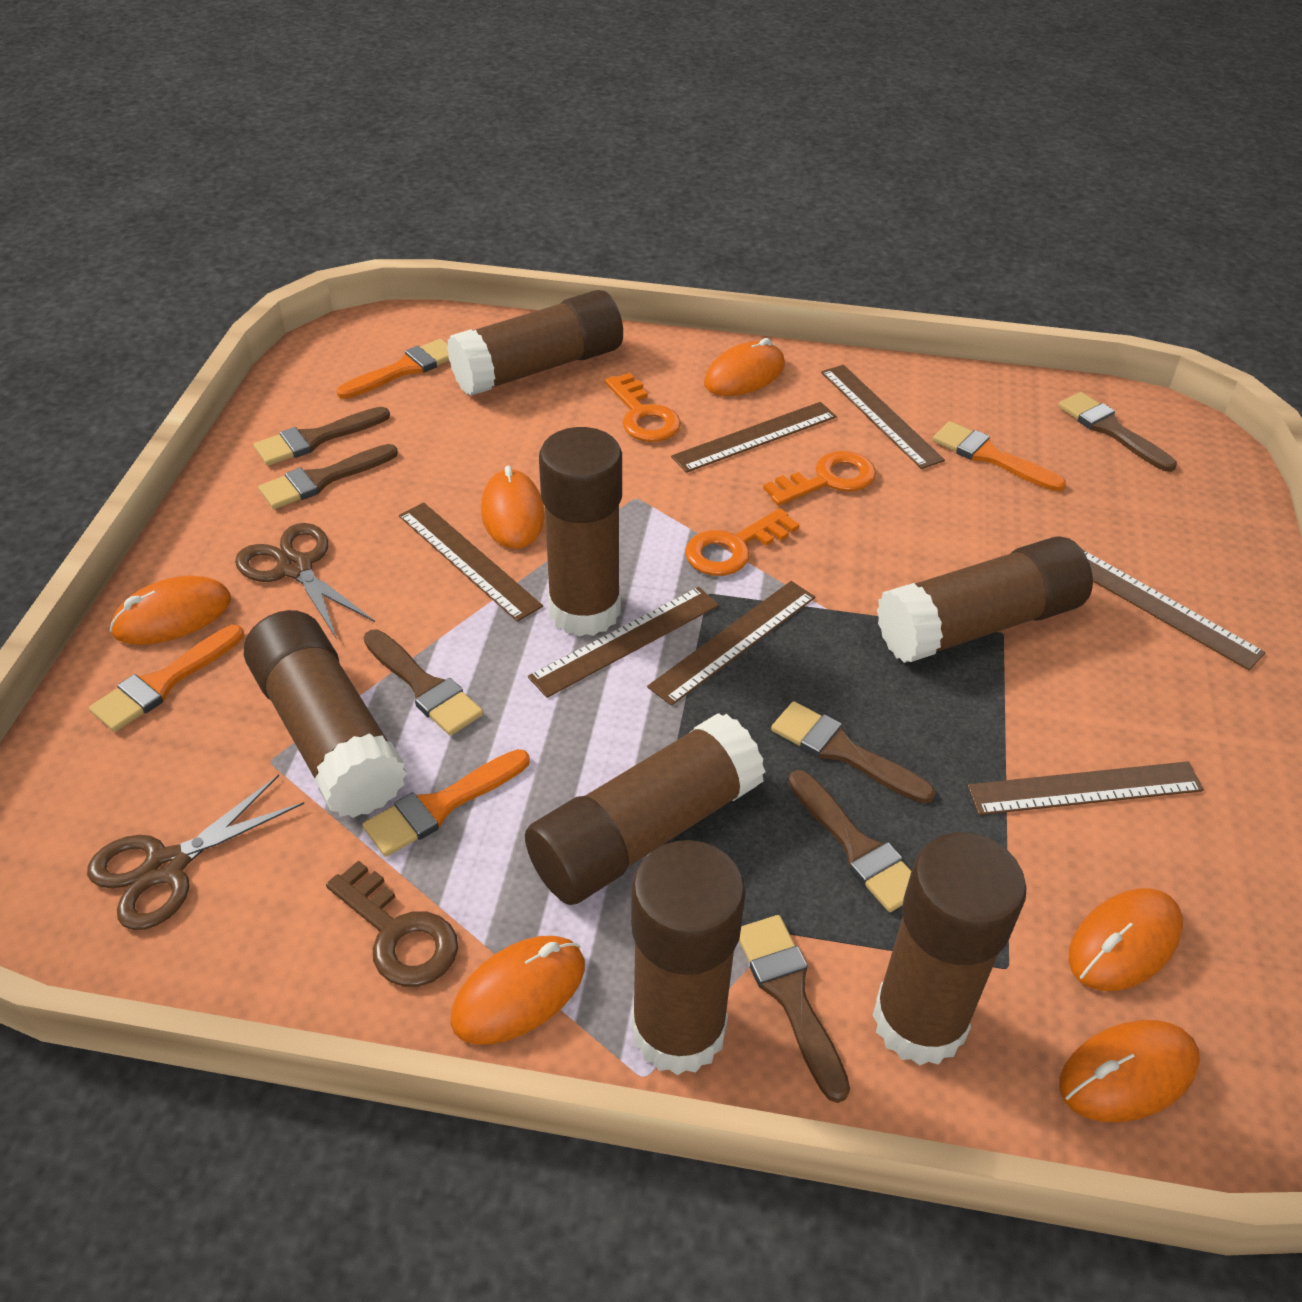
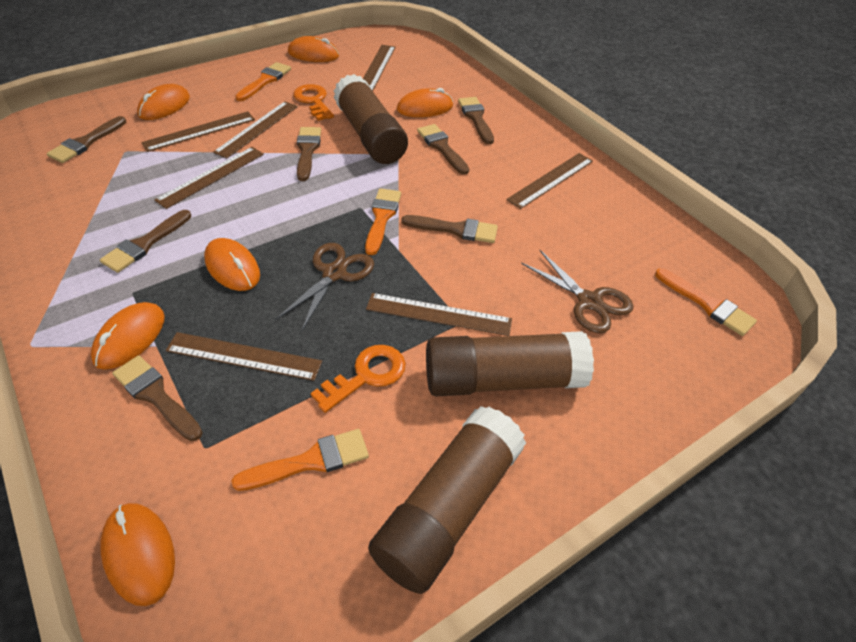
brown glue stick: 7 -> 3
brown key: 1 -> 0
orange key: 3 -> 2

